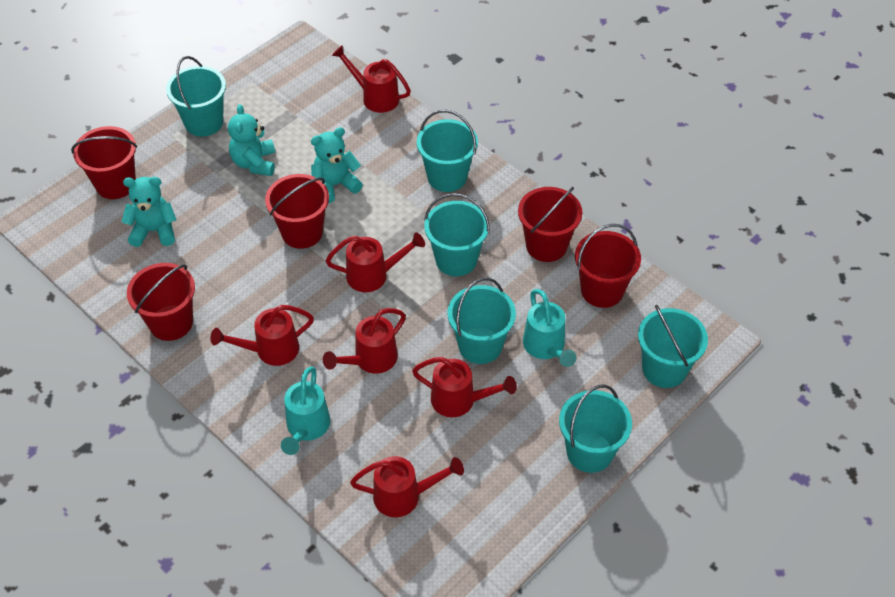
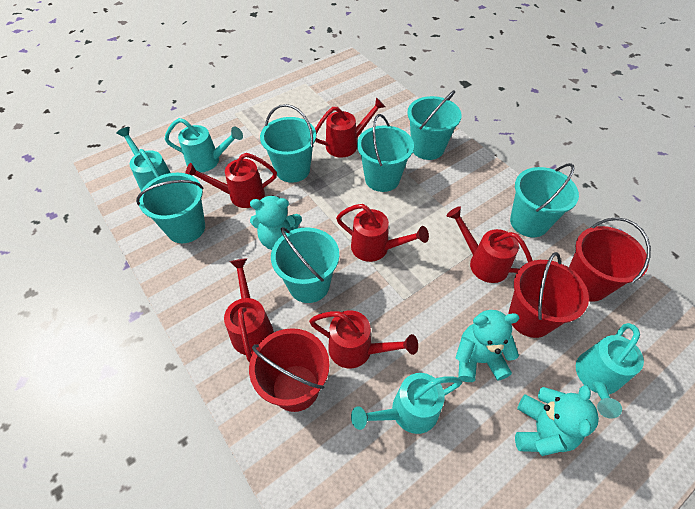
red bucket: 5 -> 3
turquoise watering can: 2 -> 4

